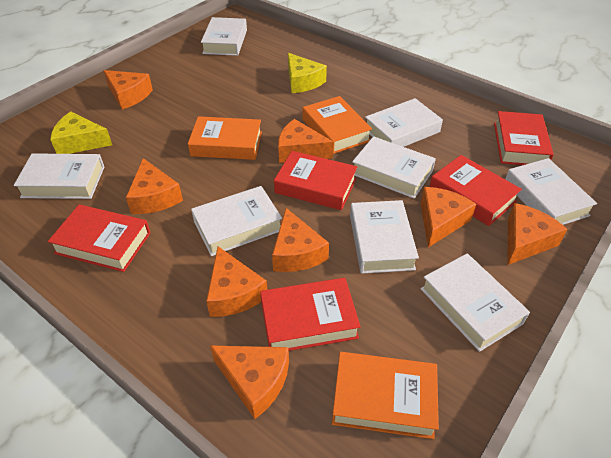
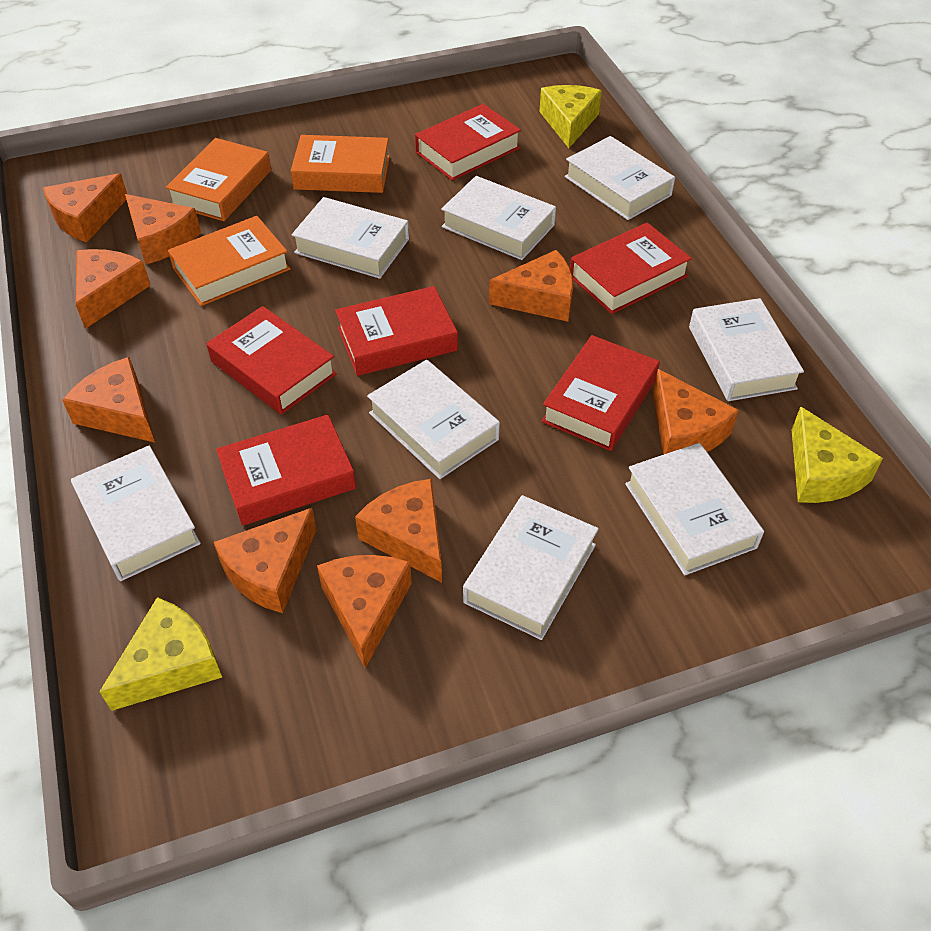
orange cheese: 8 -> 9
red book: 5 -> 6
yellow cheese: 2 -> 3

